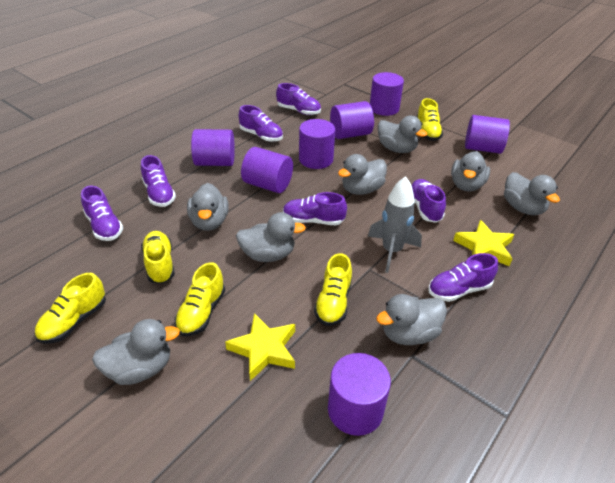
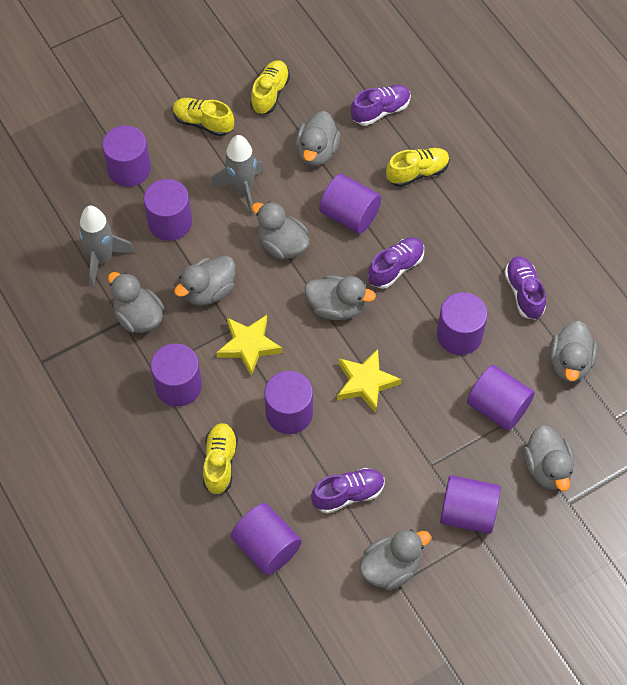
grey rocket: 1 -> 2
purple cylinder: 7 -> 9
purple shoe: 7 -> 4
yellow shoe: 5 -> 4

